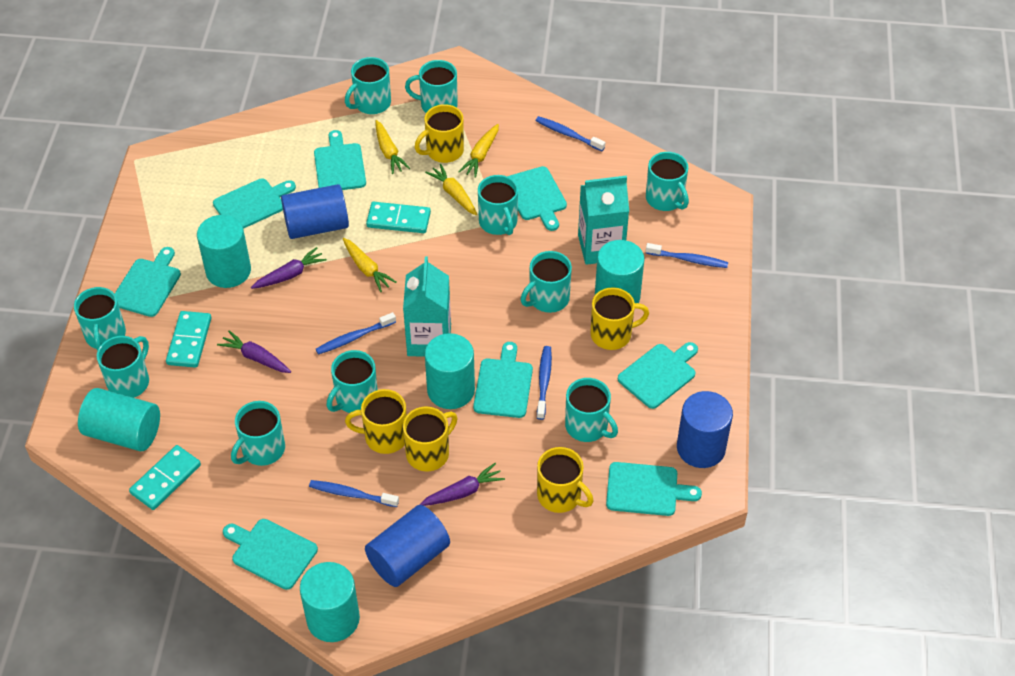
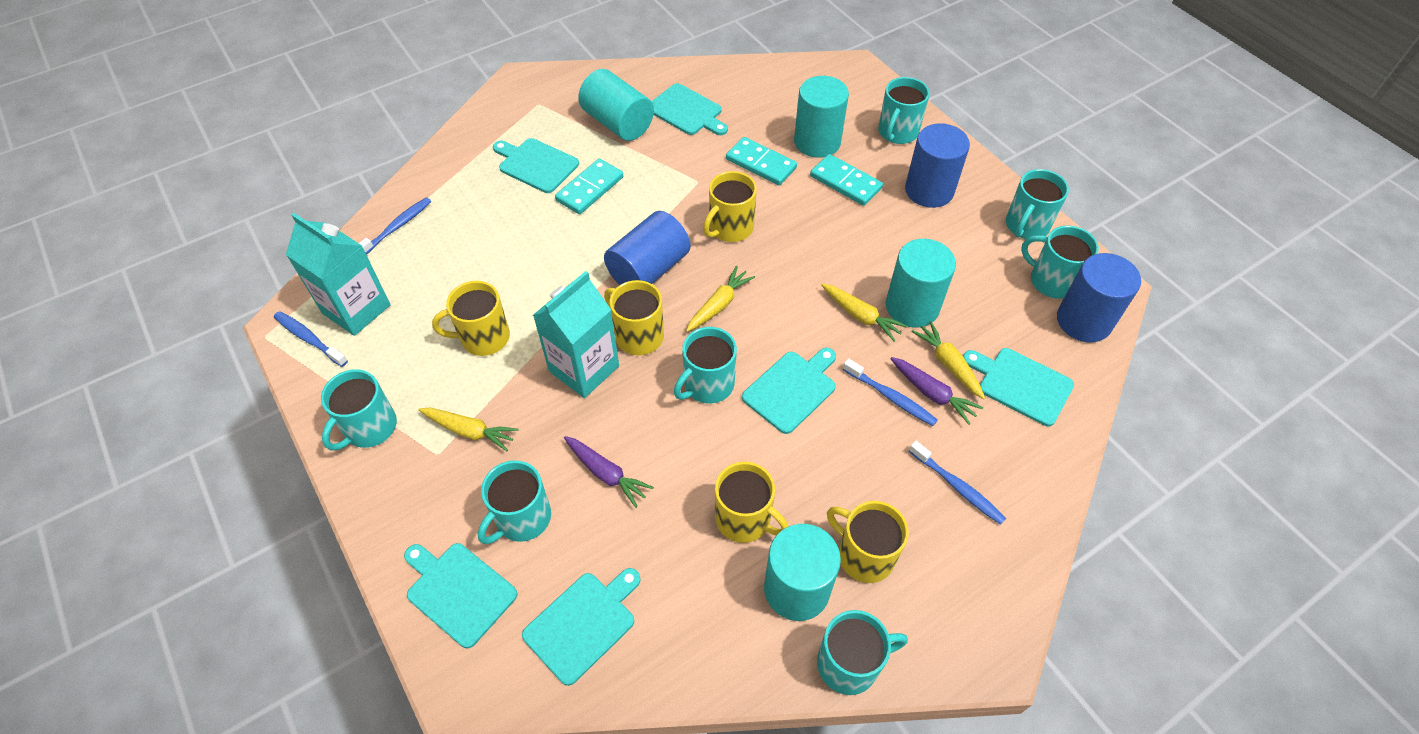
blue toothbrush: 5 -> 4
purple carrot: 3 -> 2
turquoise cutting board: 8 -> 6
turquoise cylinder: 5 -> 4
turquoise mug: 10 -> 7

